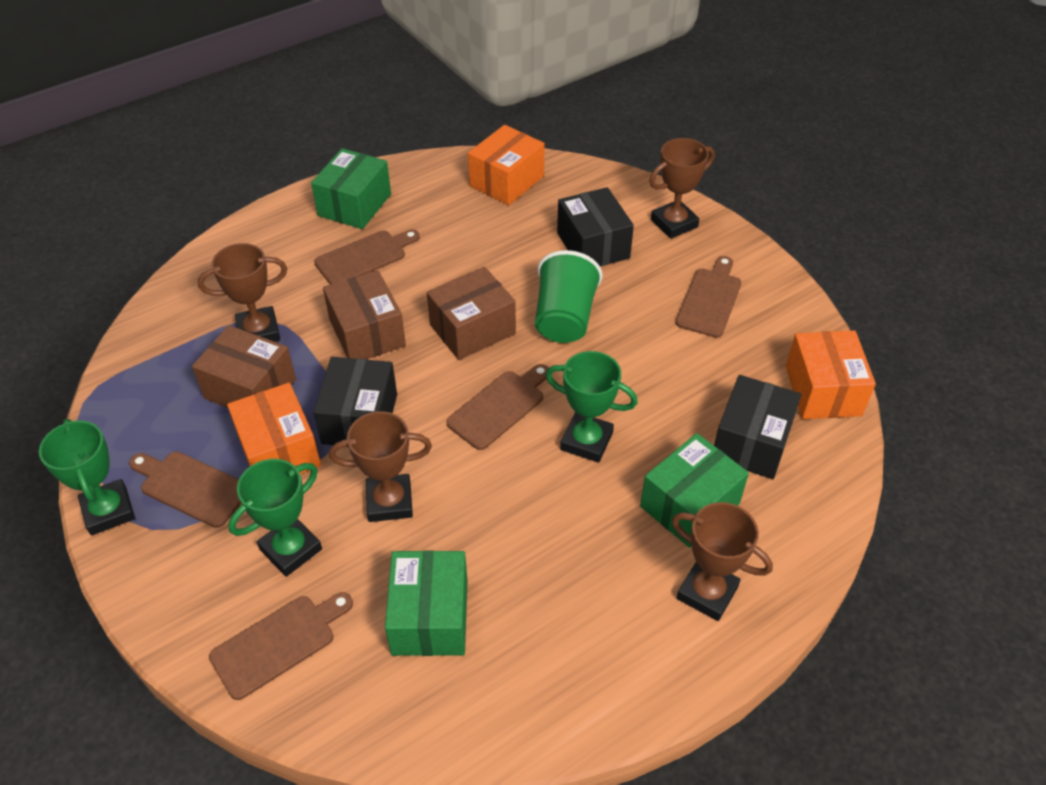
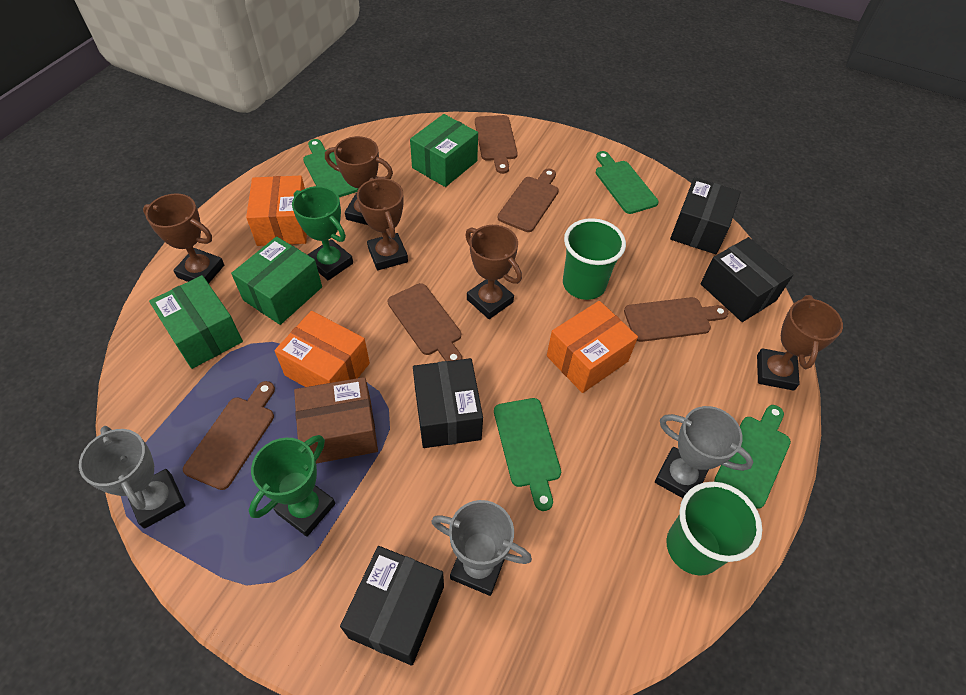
black box: 3 -> 4
brown box: 3 -> 1
brown trophy: 4 -> 5
green cup: 1 -> 2
green cutting board: 0 -> 4
green trophy: 3 -> 2
grey trophy: 0 -> 3

